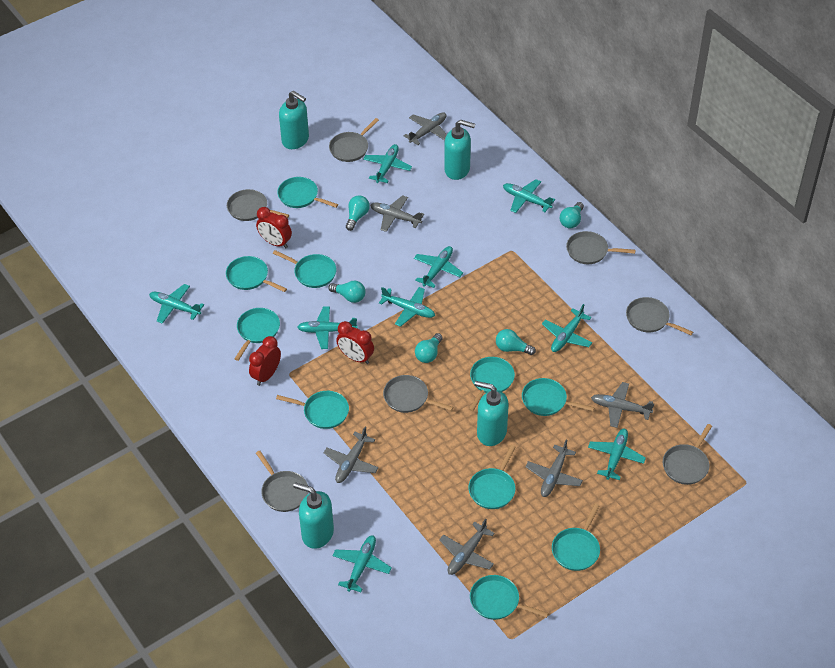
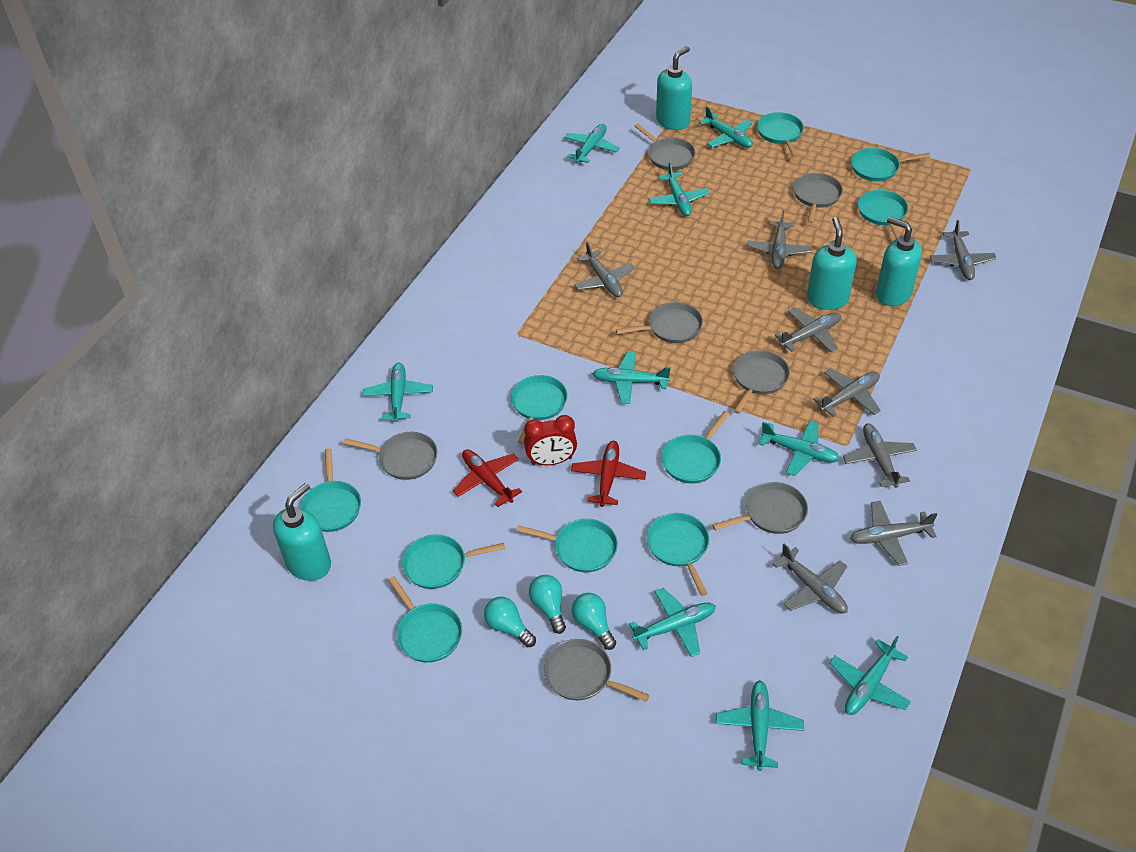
grey plane: 6 -> 8
red clock: 3 -> 1
red plane: 0 -> 2
turquoise light bulb: 5 -> 3

